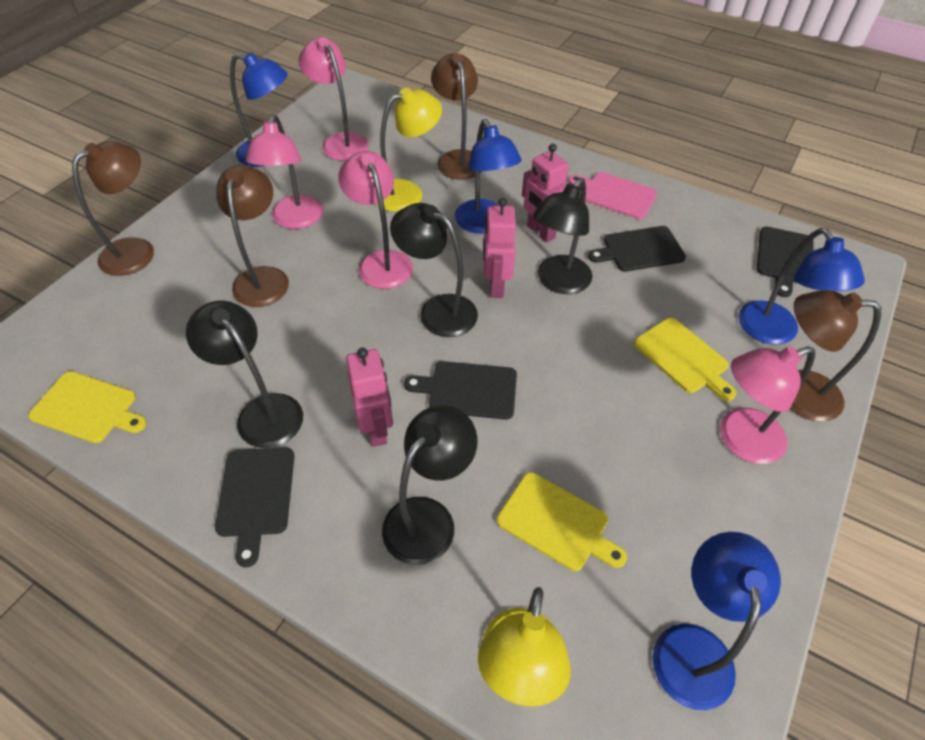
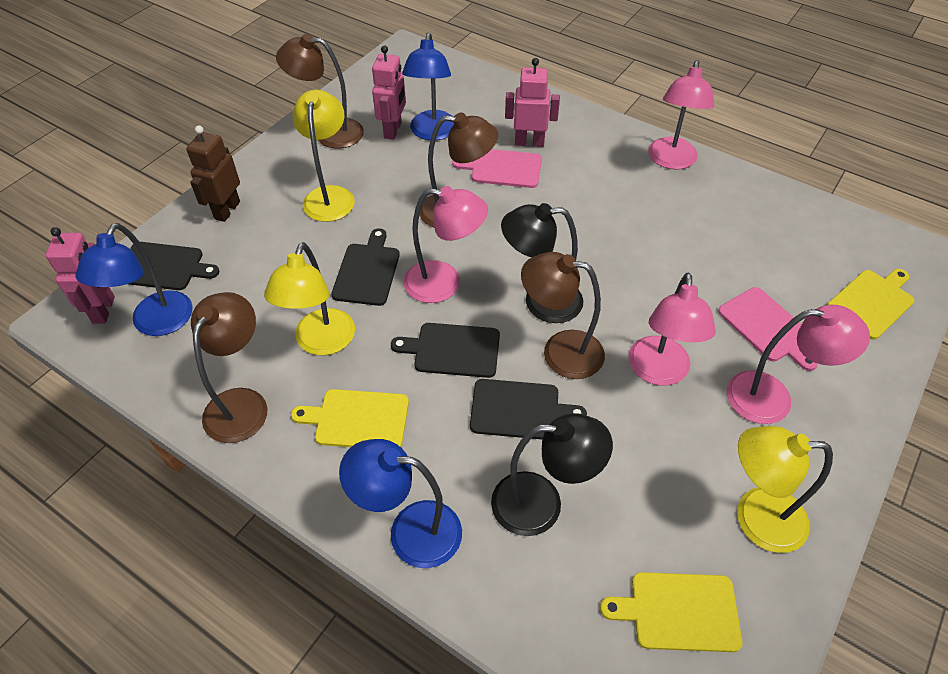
black lamp: 4 -> 2
blue lamp: 4 -> 3
brown robot: 0 -> 1
pink cutting board: 1 -> 2
yellow lamp: 2 -> 3

